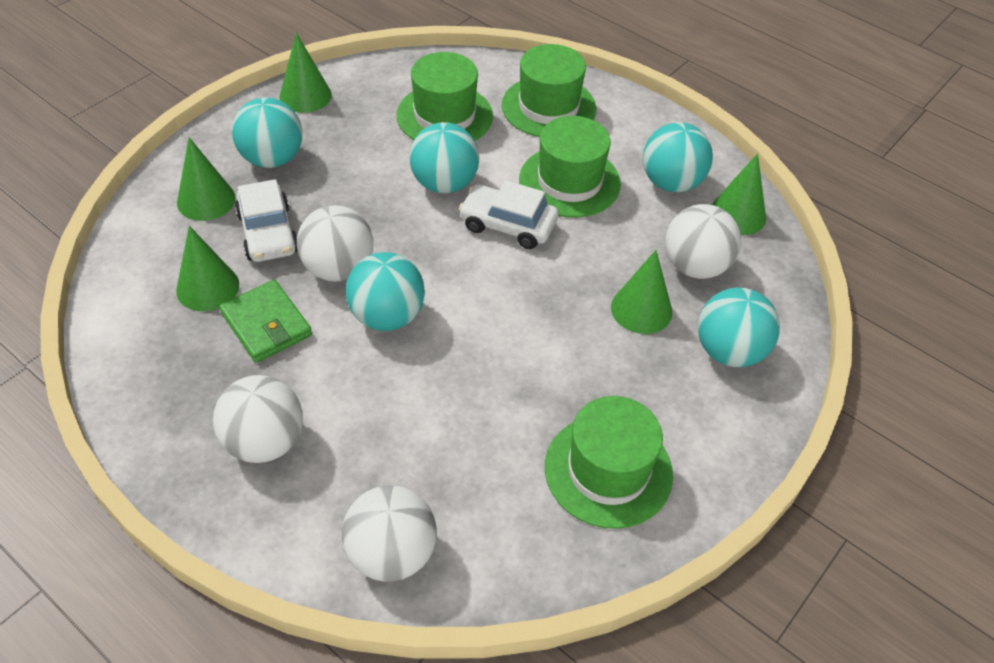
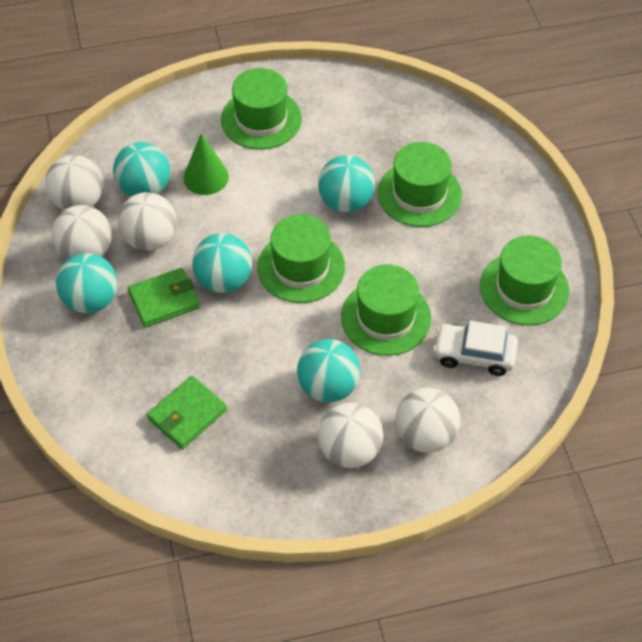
green cone: 5 -> 1
green hat: 4 -> 5
green wallet: 1 -> 2
white ball: 4 -> 5
white car: 2 -> 1

